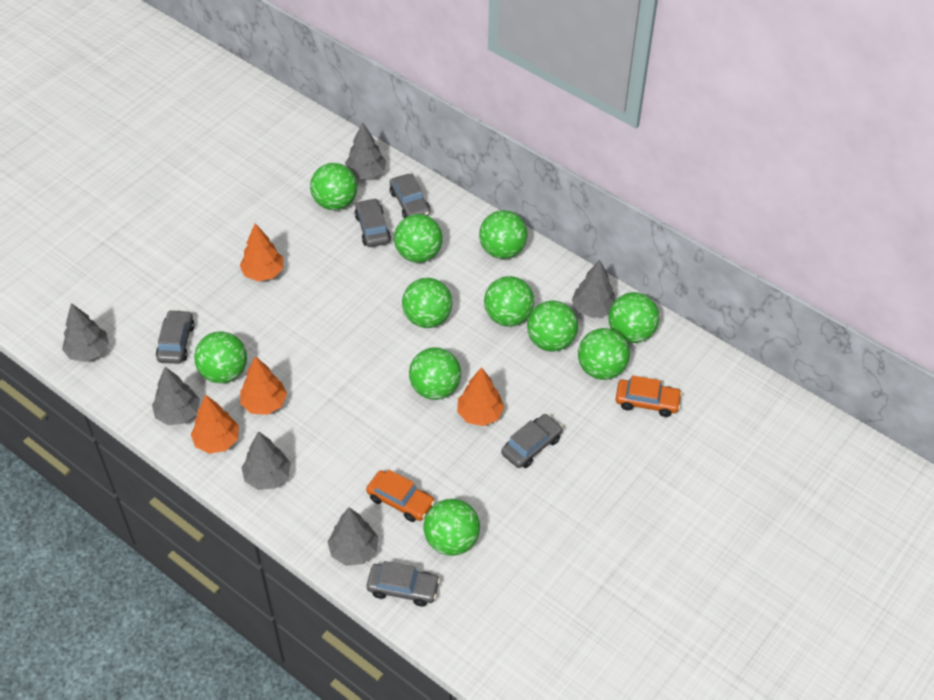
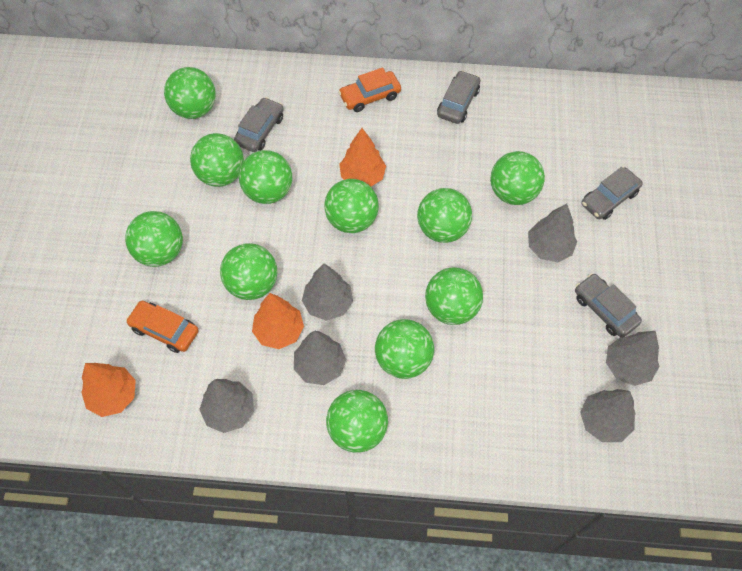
grey car: 5 -> 4
orange tree: 4 -> 3

